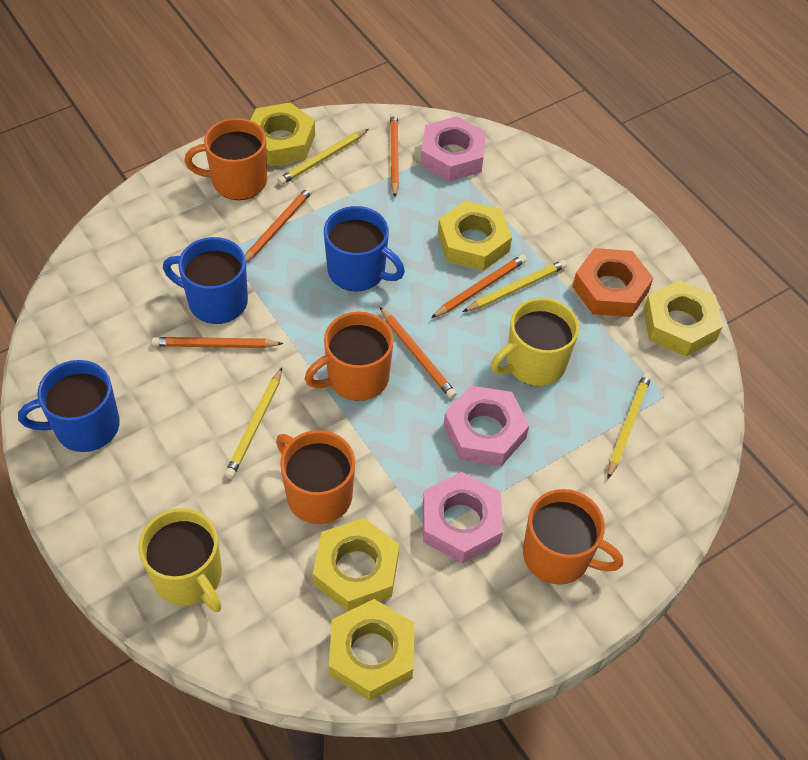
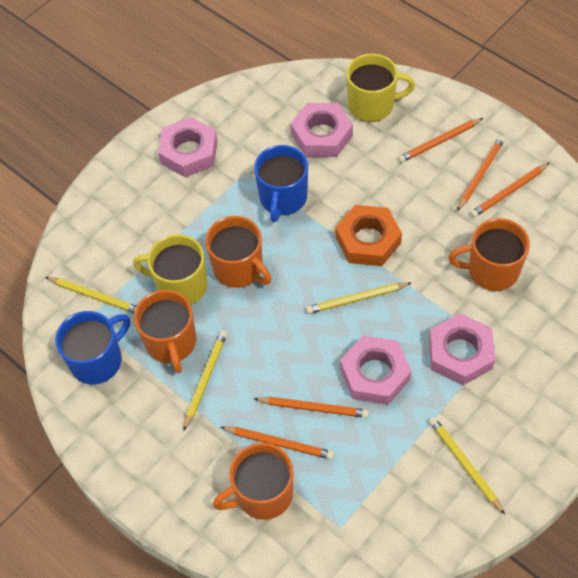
blue mug: 3 -> 2
pink nut: 3 -> 4
yellow nut: 5 -> 0

